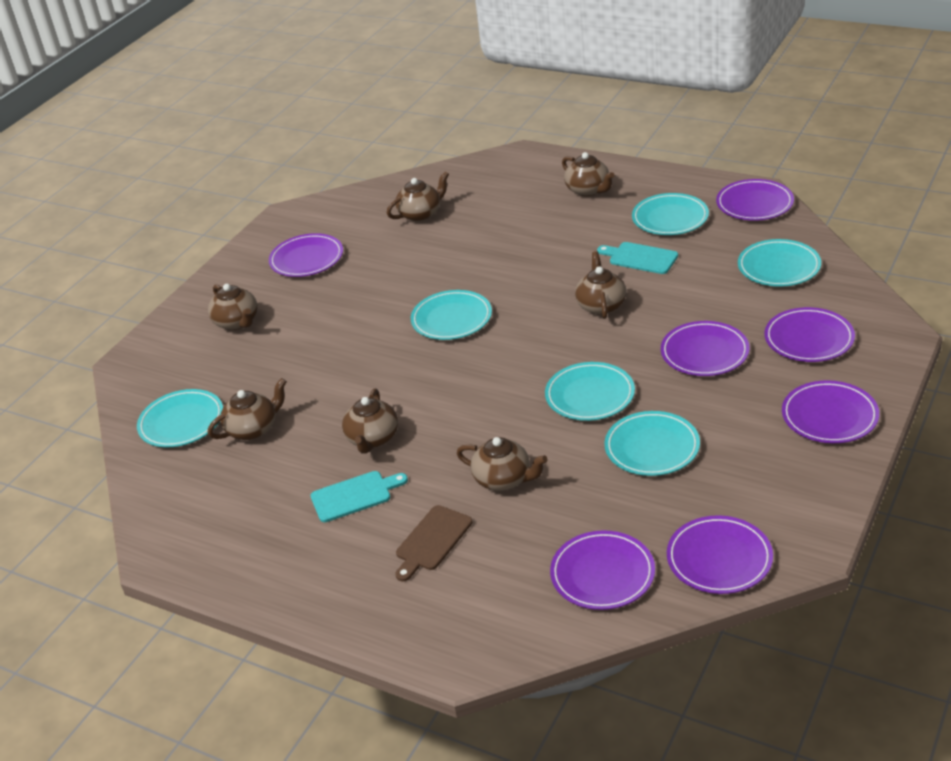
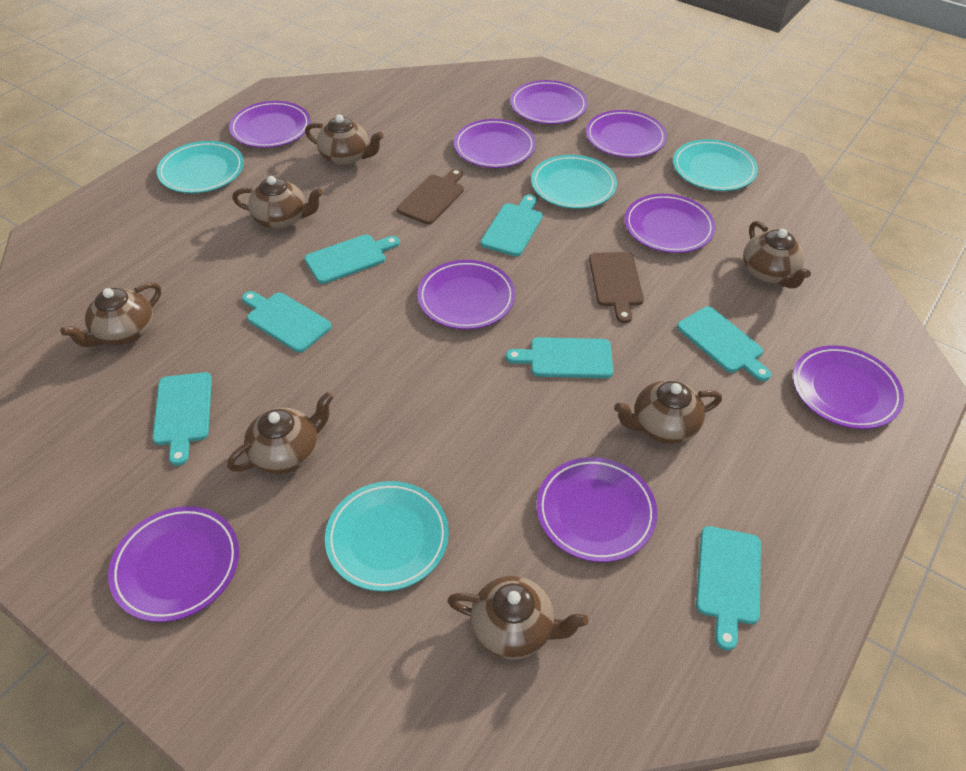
brown cutting board: 1 -> 2
purple plate: 7 -> 9
turquoise cutting board: 2 -> 7
turquoise plate: 6 -> 4

